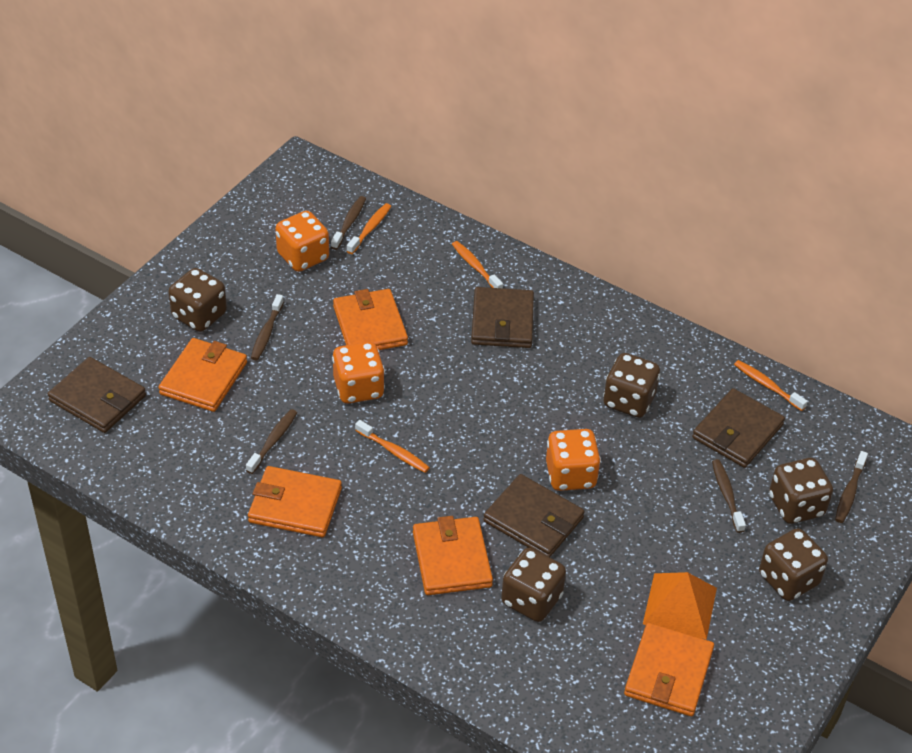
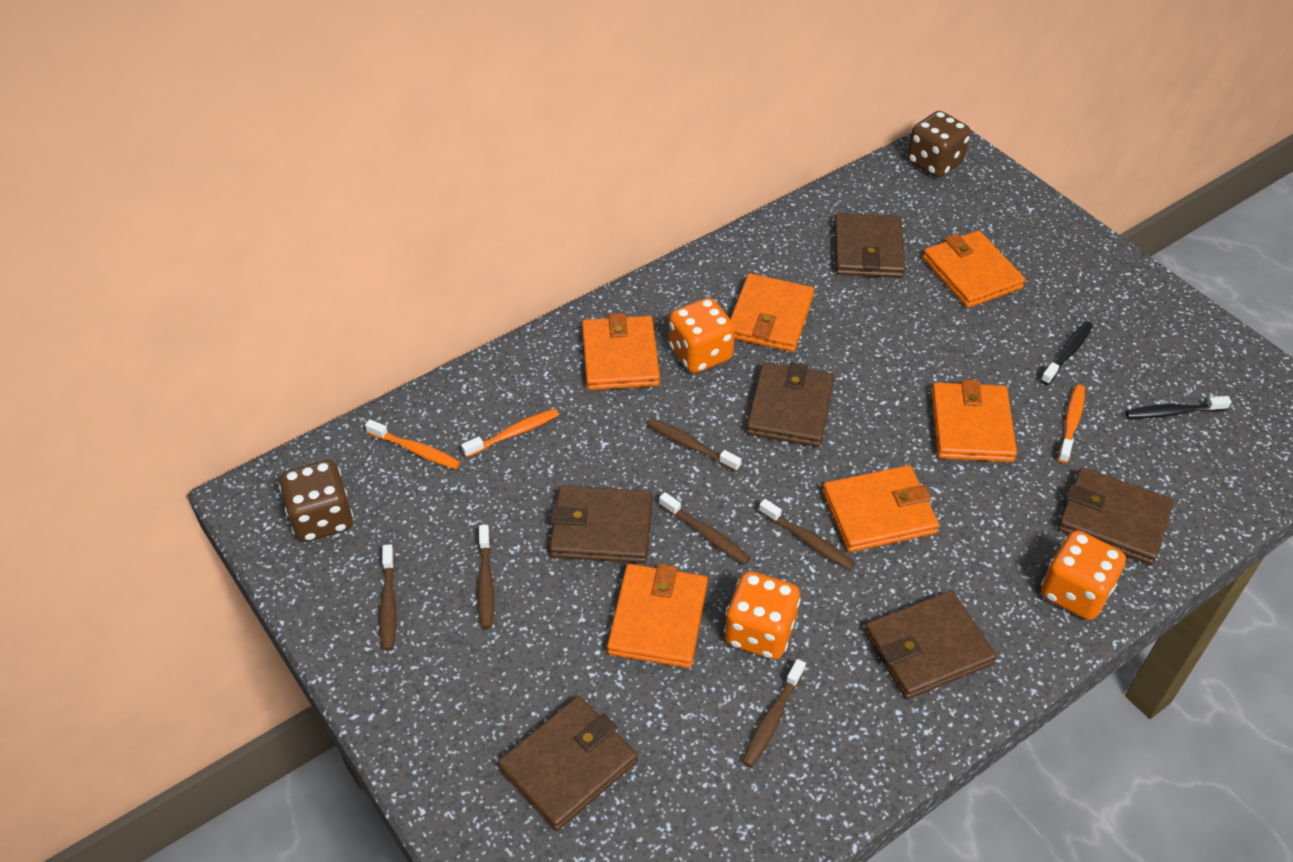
black toothbrush: 0 -> 2
brown dice: 5 -> 2
brown toothbrush: 5 -> 6
brown wallet: 4 -> 6
orange pyramid: 1 -> 0
orange toothbrush: 4 -> 3
orange wallet: 5 -> 6

